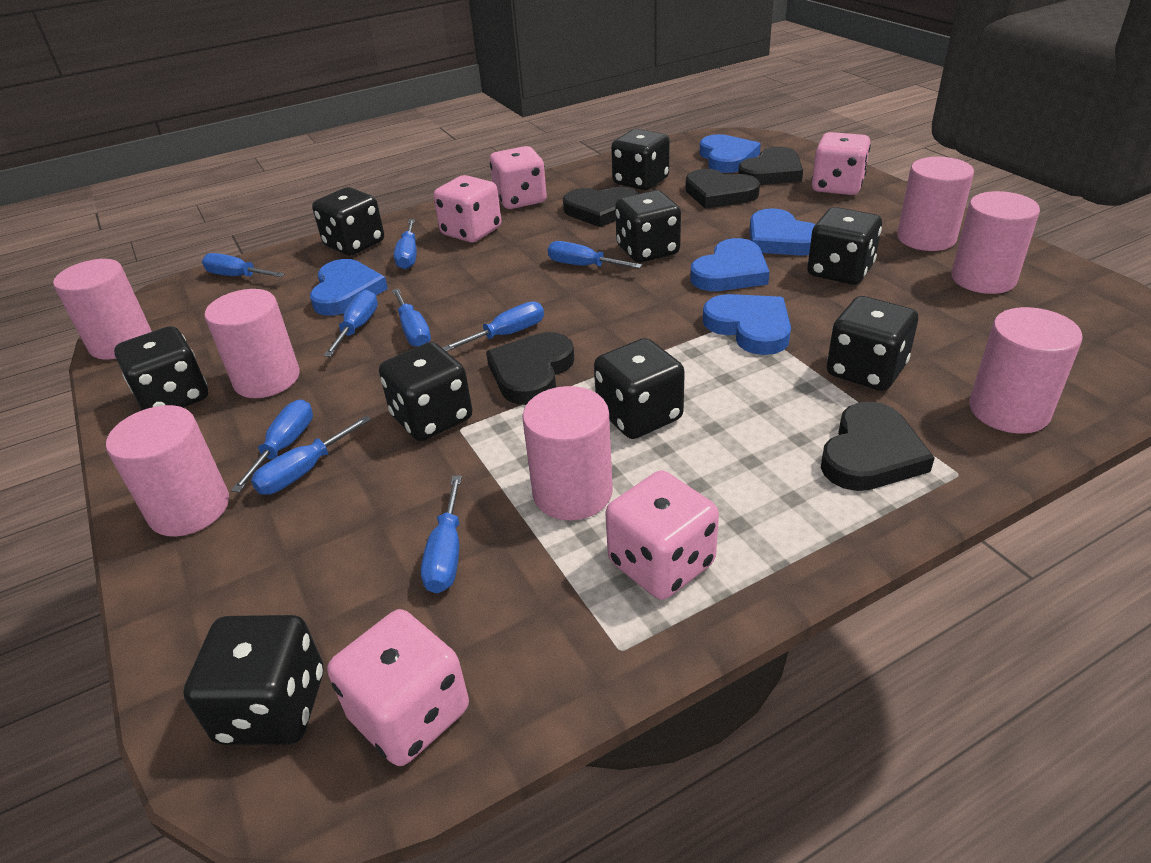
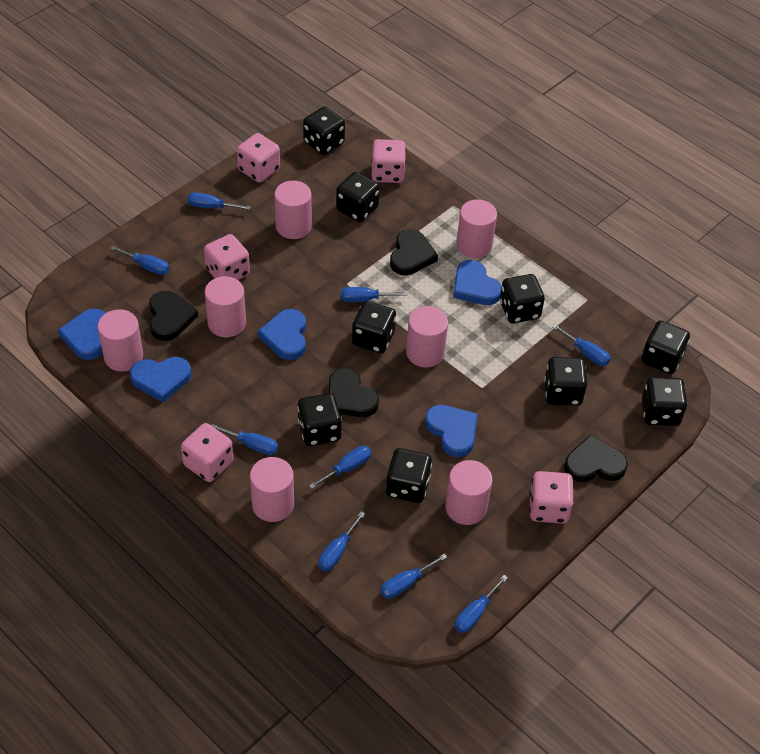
black heart: 5 -> 4

